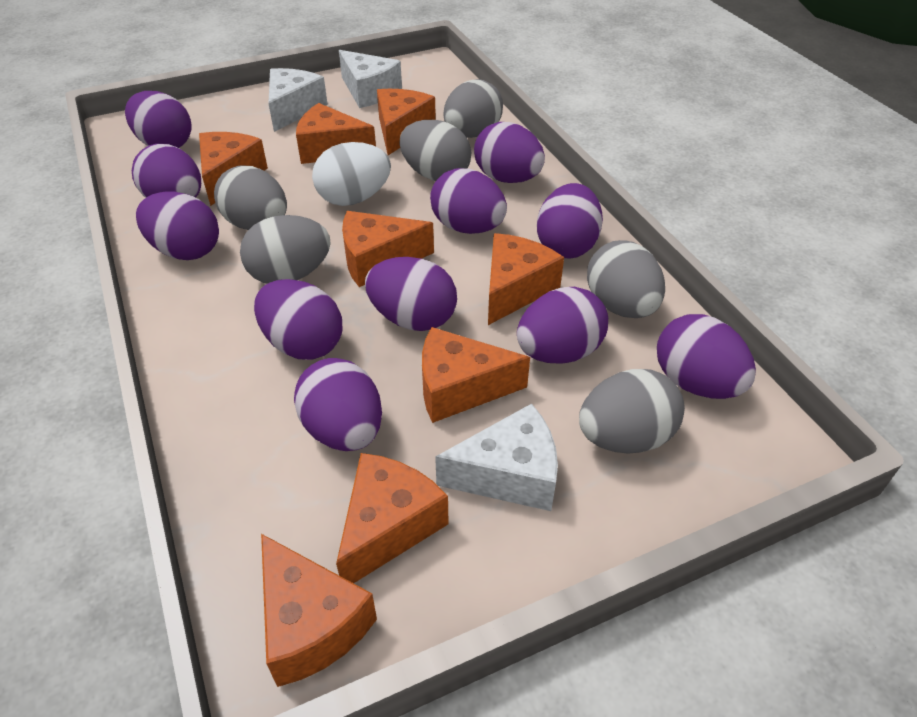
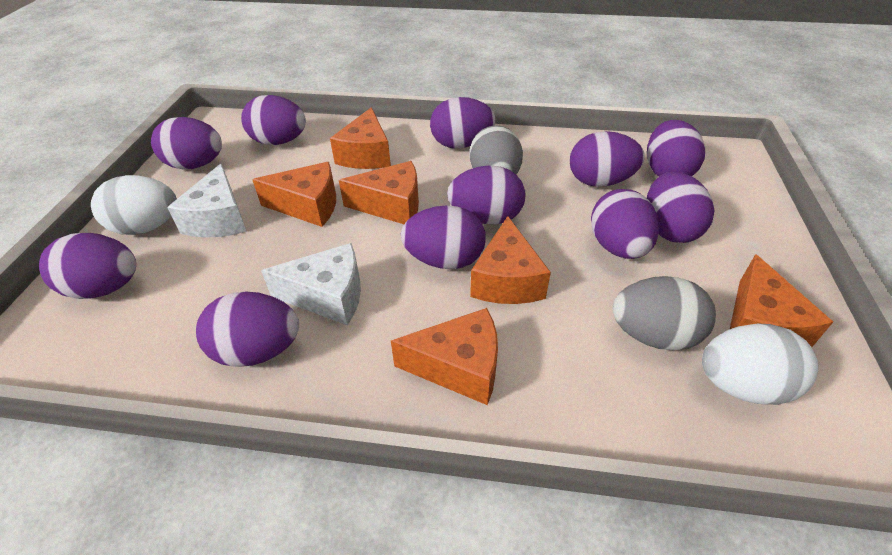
grey egg: 6 -> 2
orange cheese: 8 -> 6
white cheese: 3 -> 2
white egg: 1 -> 2

